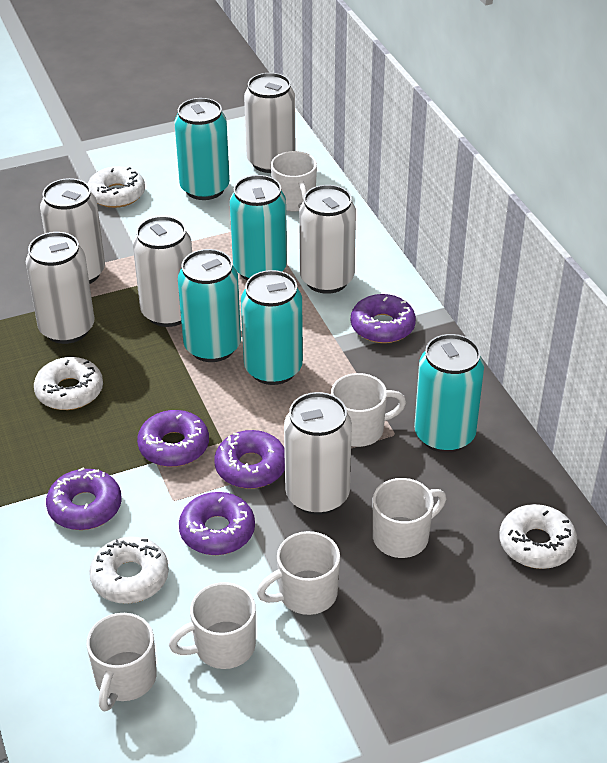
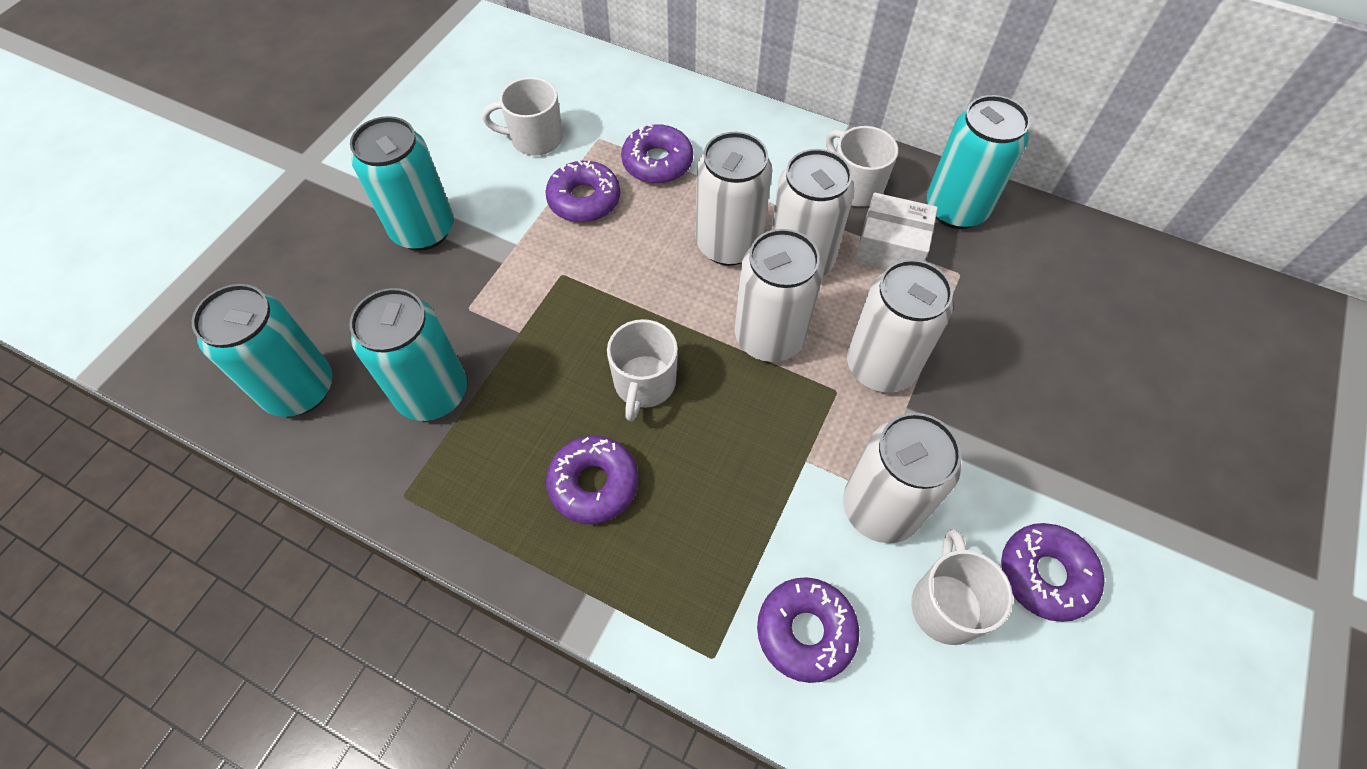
turquoise can: 5 -> 4
white box: 0 -> 1
white can: 6 -> 5
white donut: 4 -> 0
white mug: 6 -> 4

